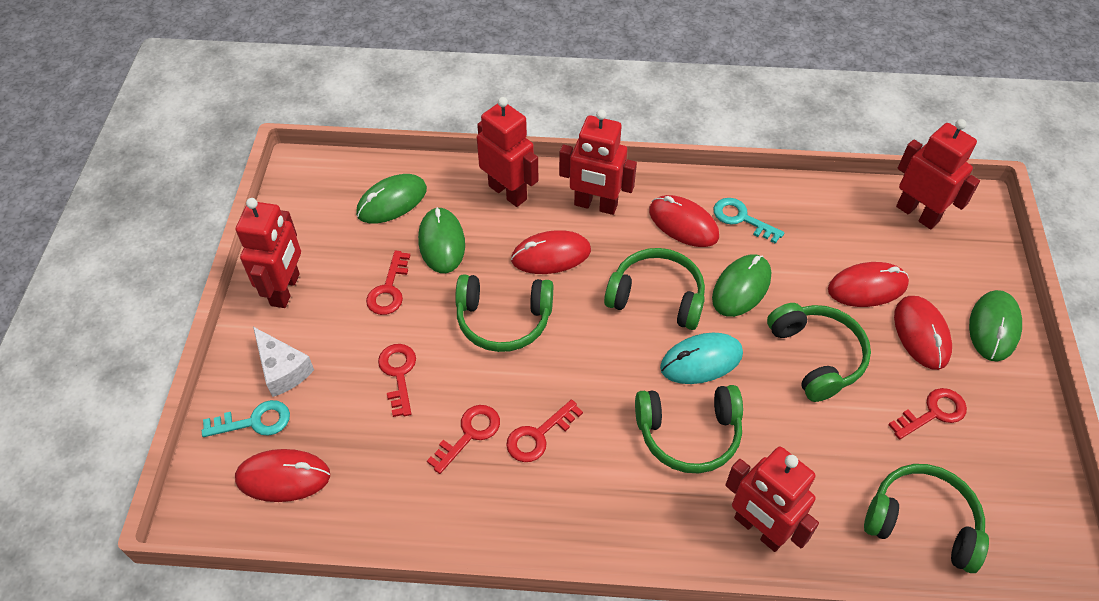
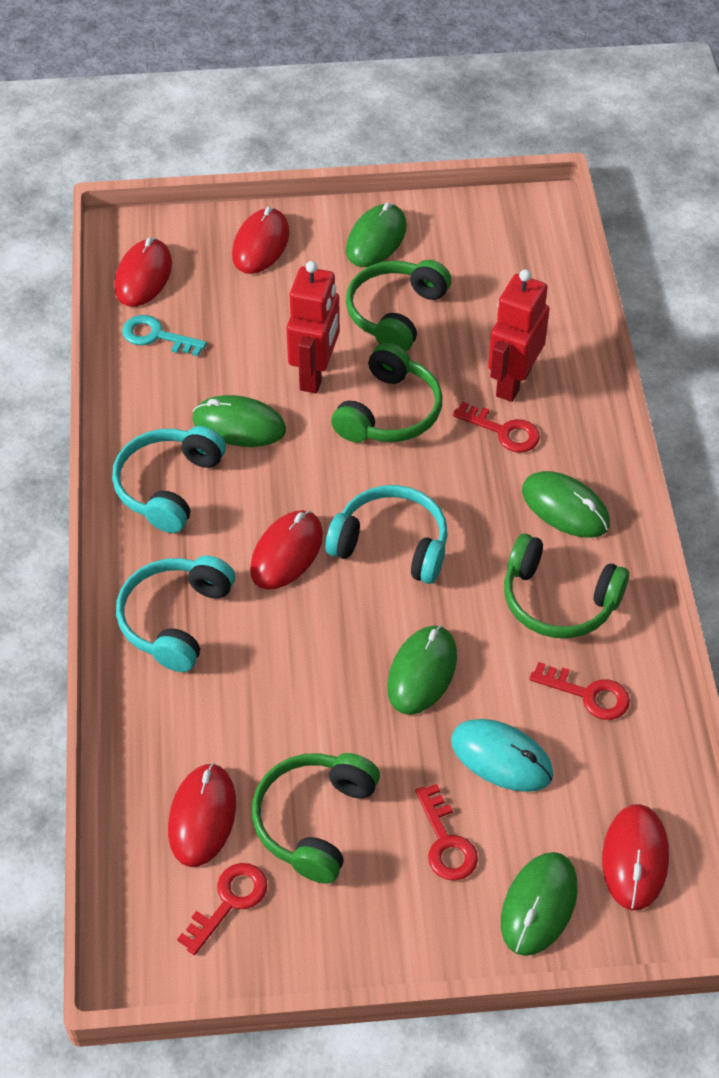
green headphones: 5 -> 4
green mouse: 4 -> 5
red key: 5 -> 4
red robot: 5 -> 2
turquoise headphones: 0 -> 3
turquoise key: 2 -> 1
white cheese: 1 -> 0

